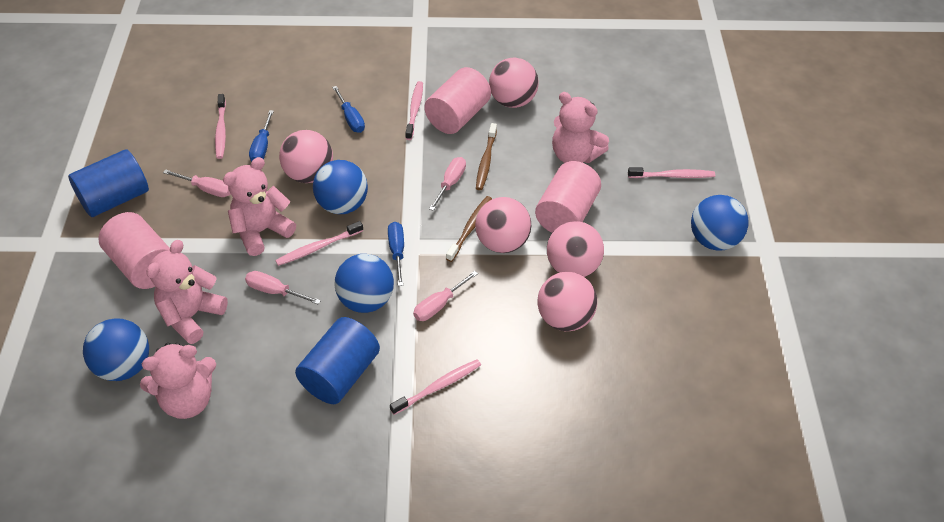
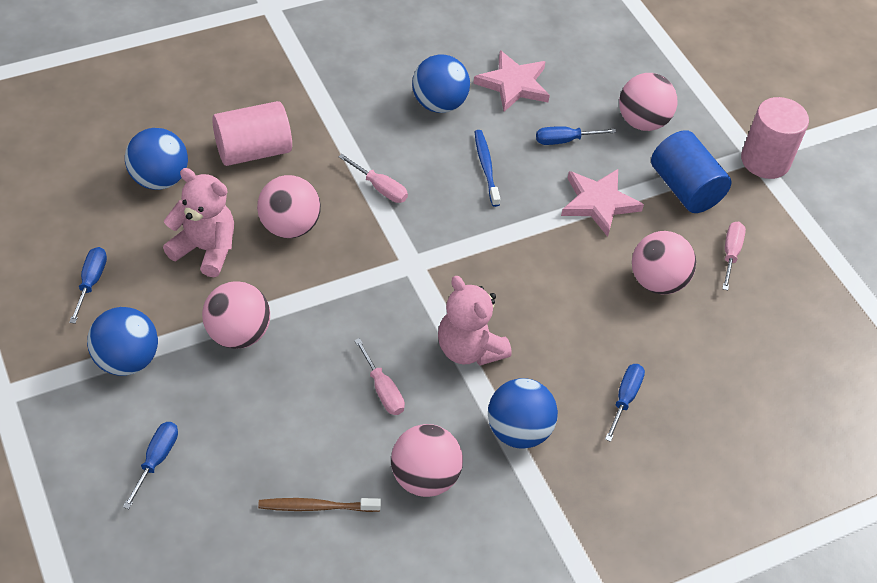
blue cylinder: 2 -> 1
blue screwdriver: 3 -> 4
blue toothbrush: 0 -> 1
brown toothbrush: 2 -> 1
pink cylinder: 3 -> 2
pink screwdriver: 4 -> 3
pink star: 0 -> 2
pink teddy bear: 4 -> 2
pink toothbrush: 5 -> 0

